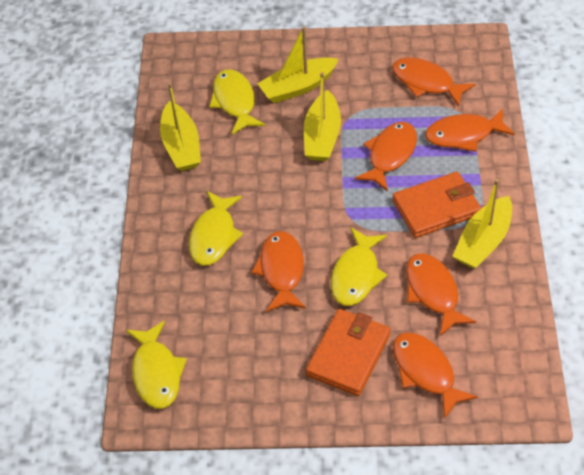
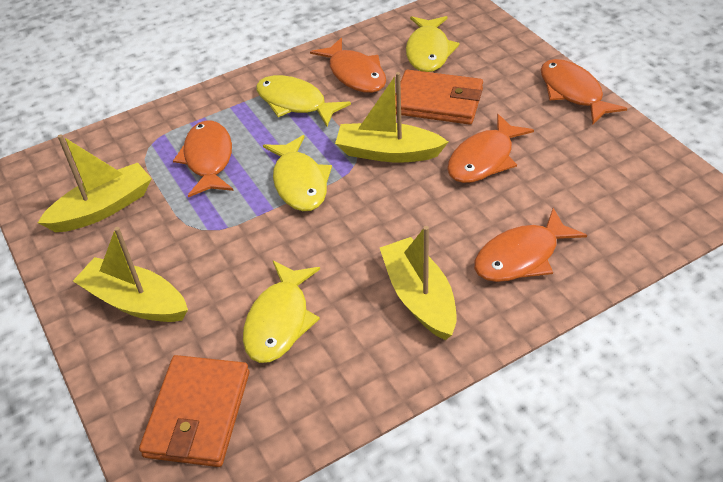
orange fish: 6 -> 5

